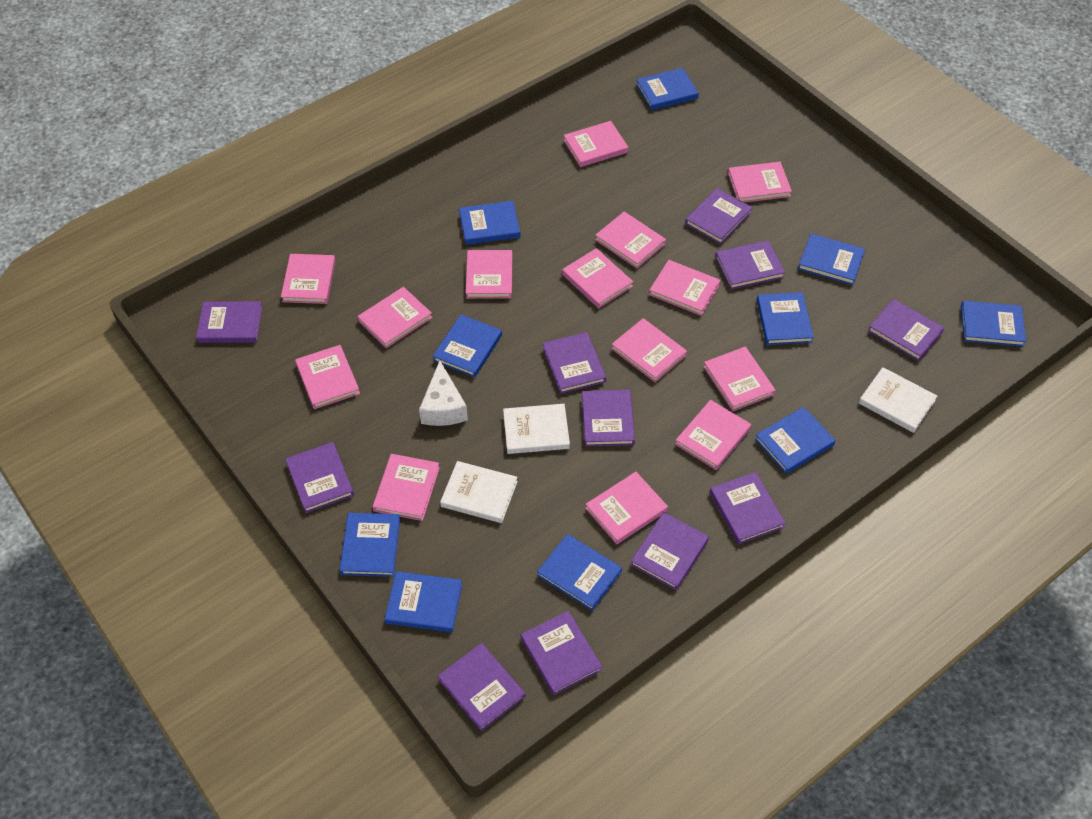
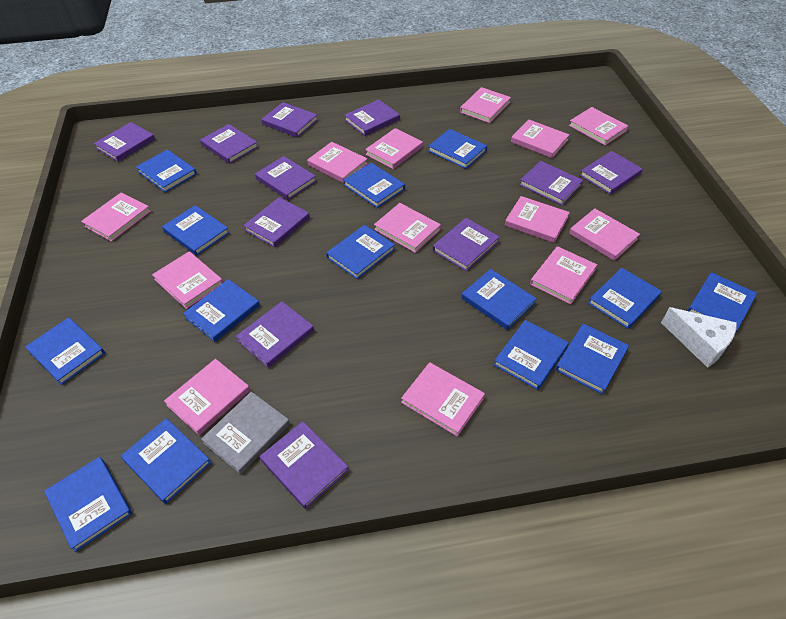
blue book: 10 -> 14
grey book: 0 -> 1
pink book: 14 -> 13
white book: 3 -> 0

